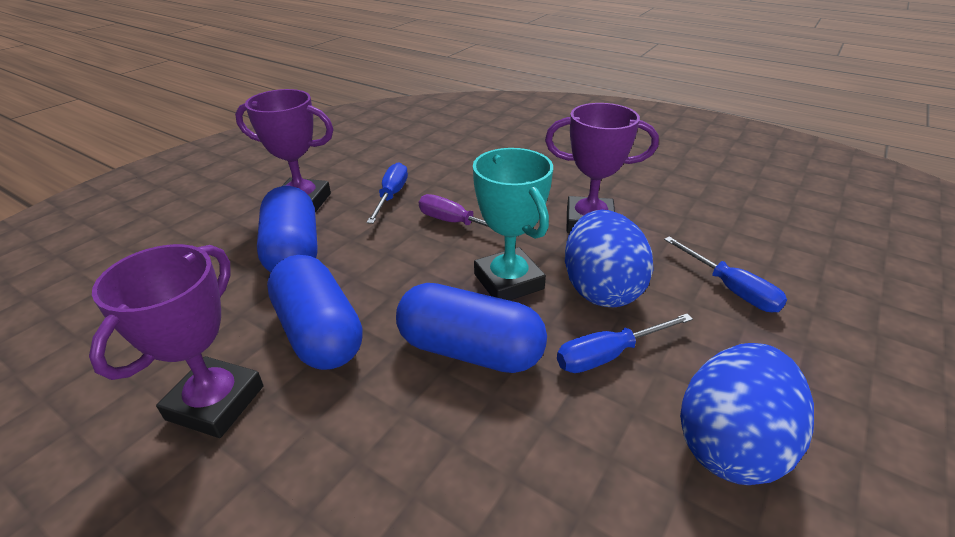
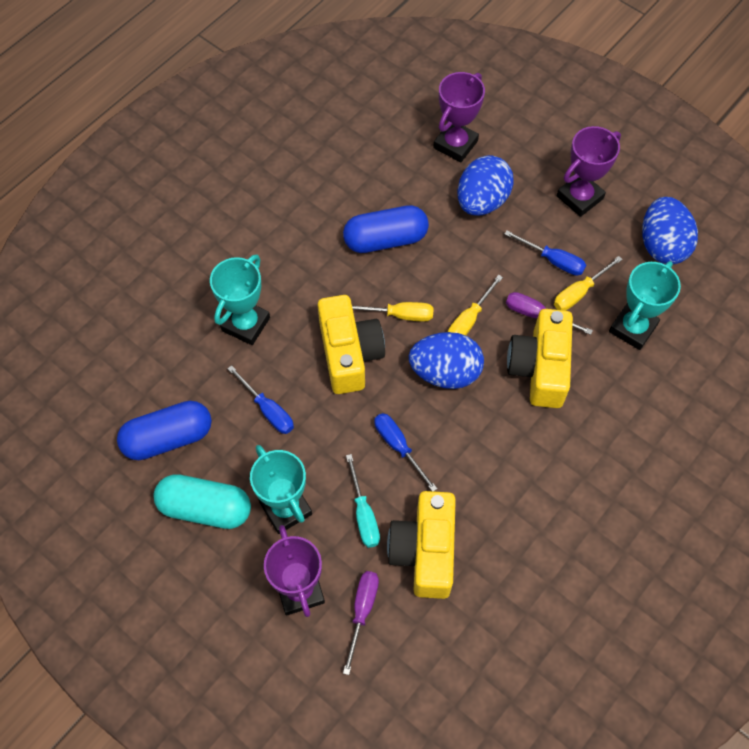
blue capsule: 3 -> 2
blue egg: 2 -> 3
purple screwdriver: 1 -> 2
turquoise capsule: 0 -> 1
turquoise screwdriver: 0 -> 1
turquoise trophy: 1 -> 3
yellow camera: 0 -> 3
yellow screwdriver: 0 -> 3

